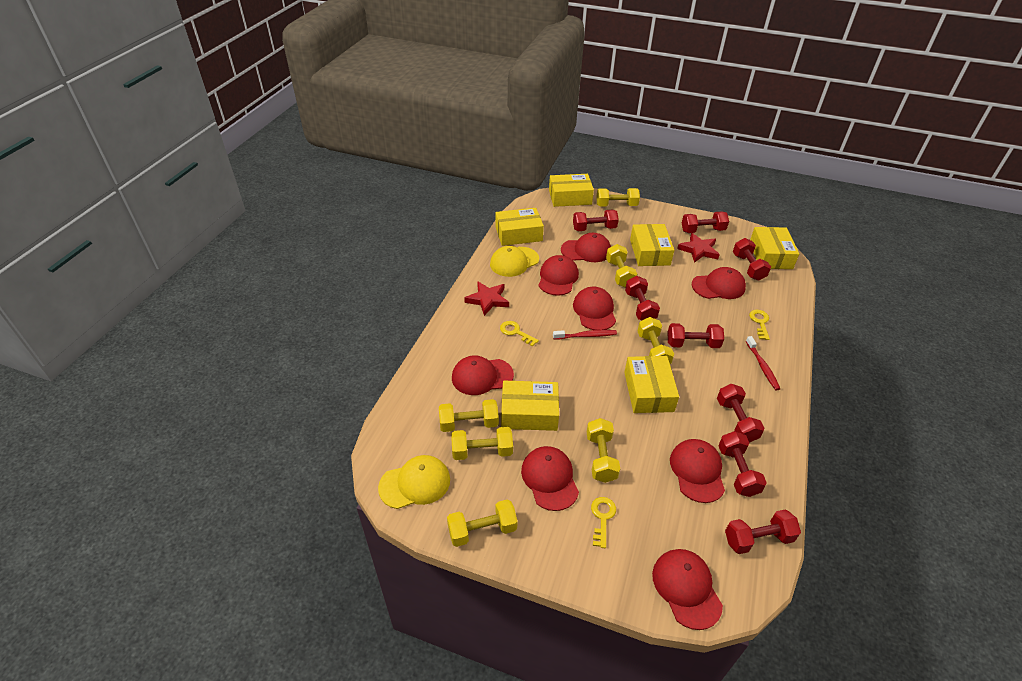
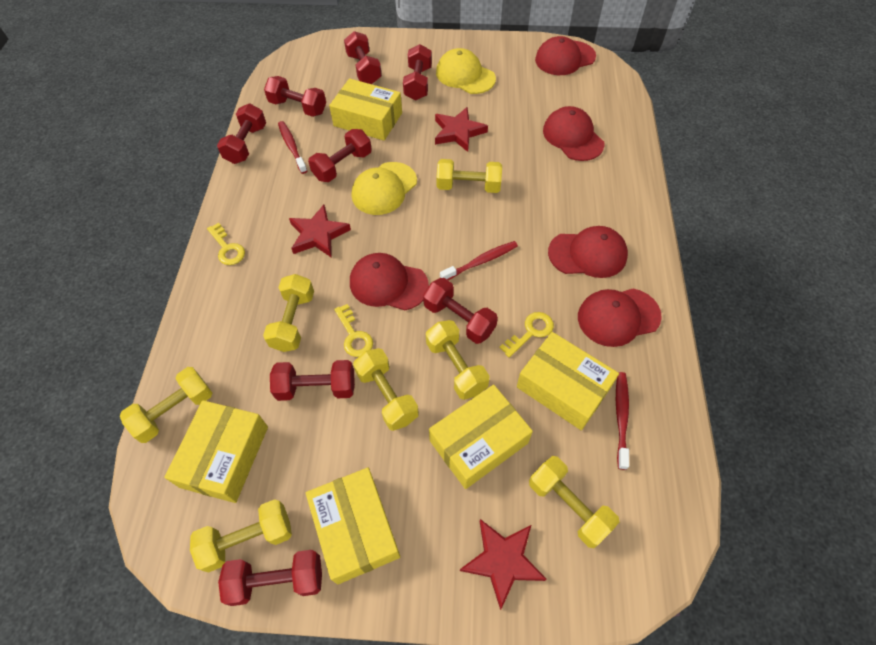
red cap: 8 -> 5
red star: 2 -> 3
red toothbrush: 2 -> 3
yellow box: 6 -> 5

